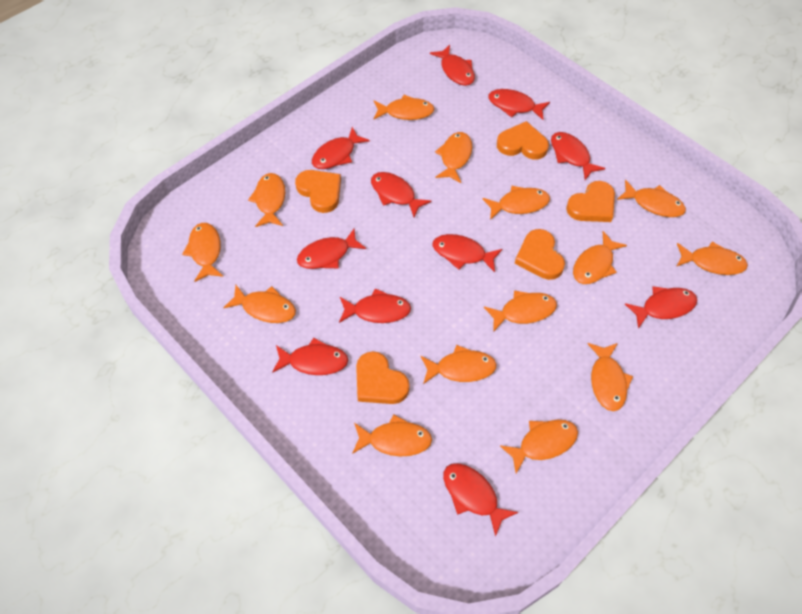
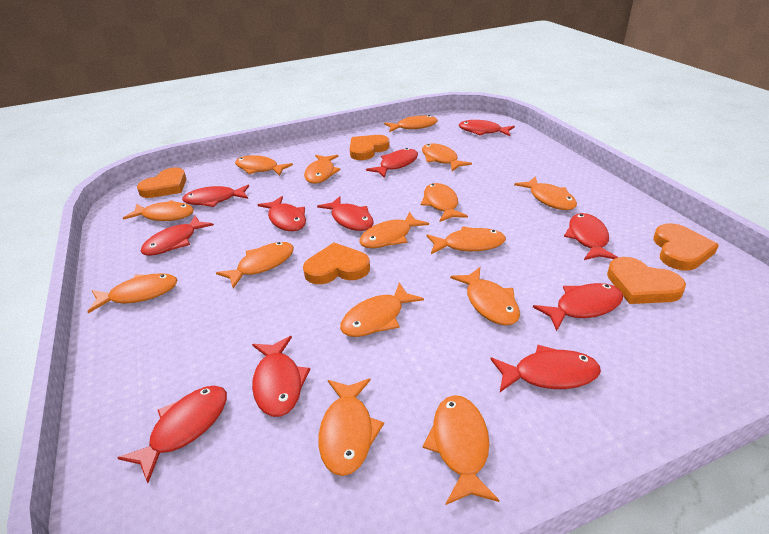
orange fish: 14 -> 15

